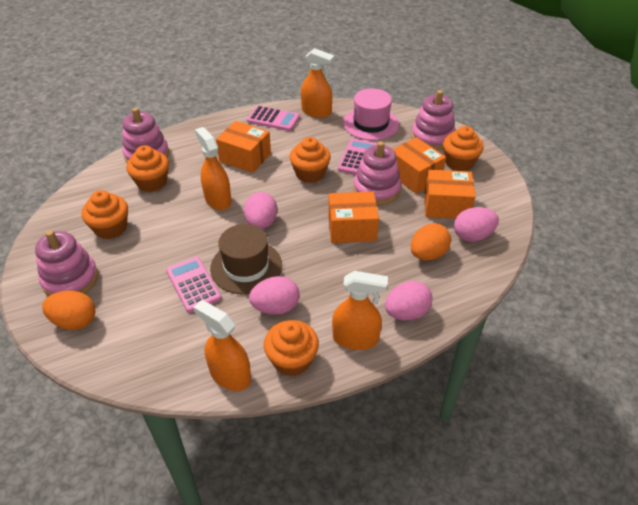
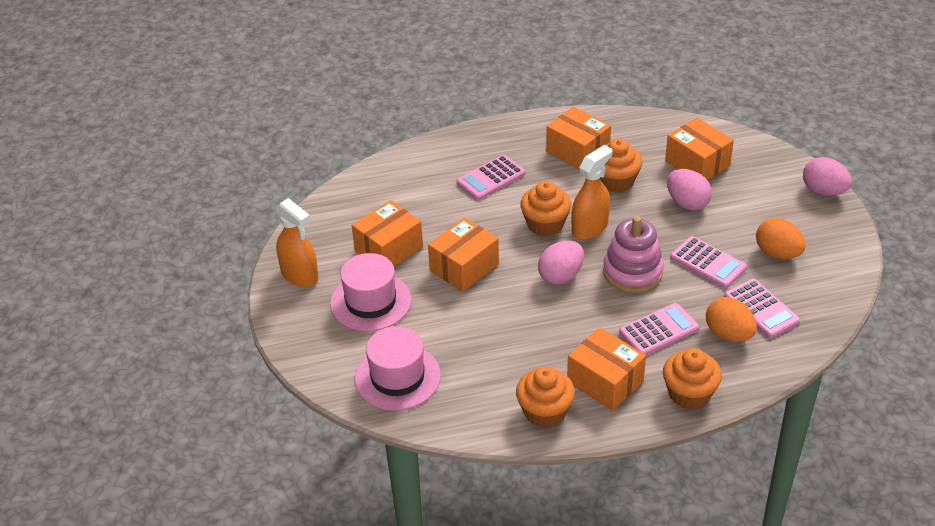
brown hat: 1 -> 0
orange box: 4 -> 5
orange cupcake: 5 -> 4
orange spray bottle: 4 -> 2
pink calculator: 3 -> 4
pink egg: 4 -> 3
pink hat: 1 -> 2
pink stacking toy: 4 -> 1

